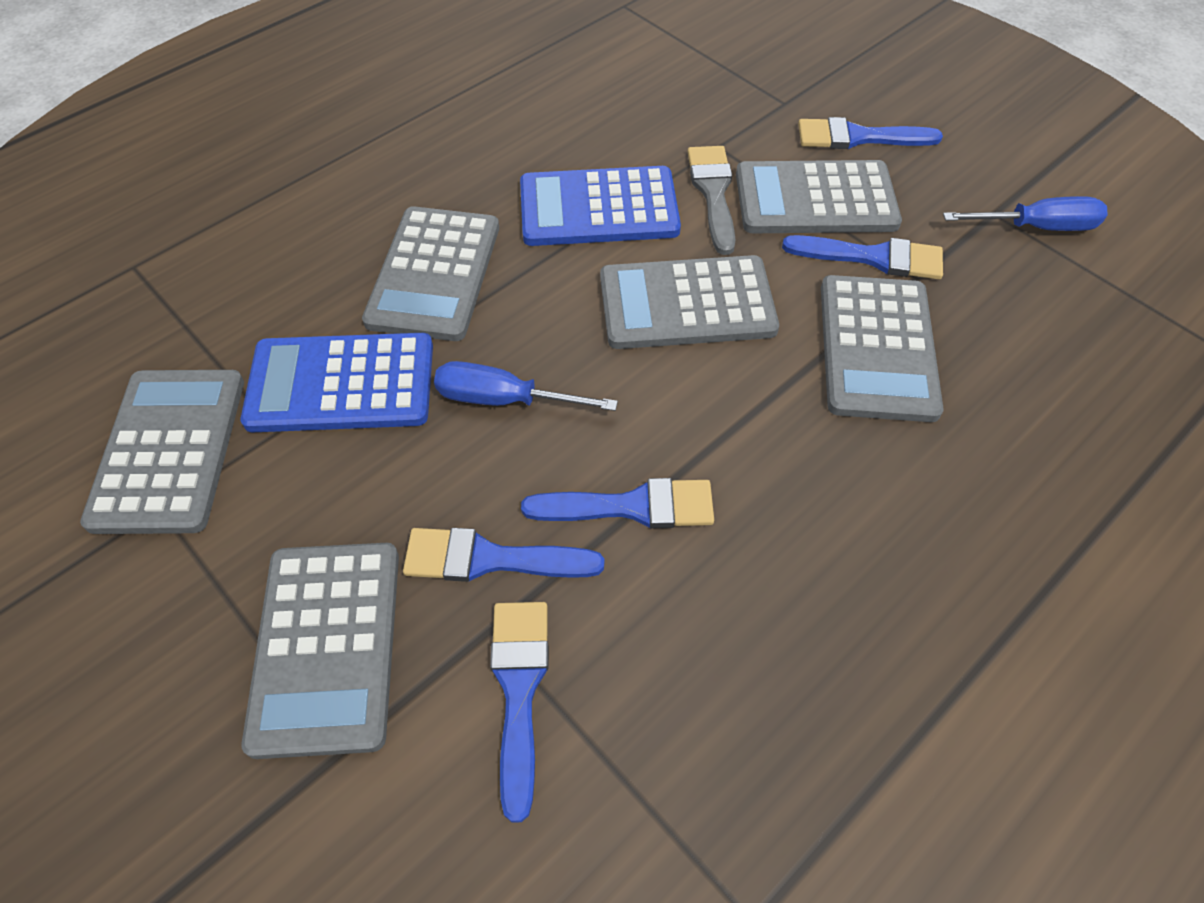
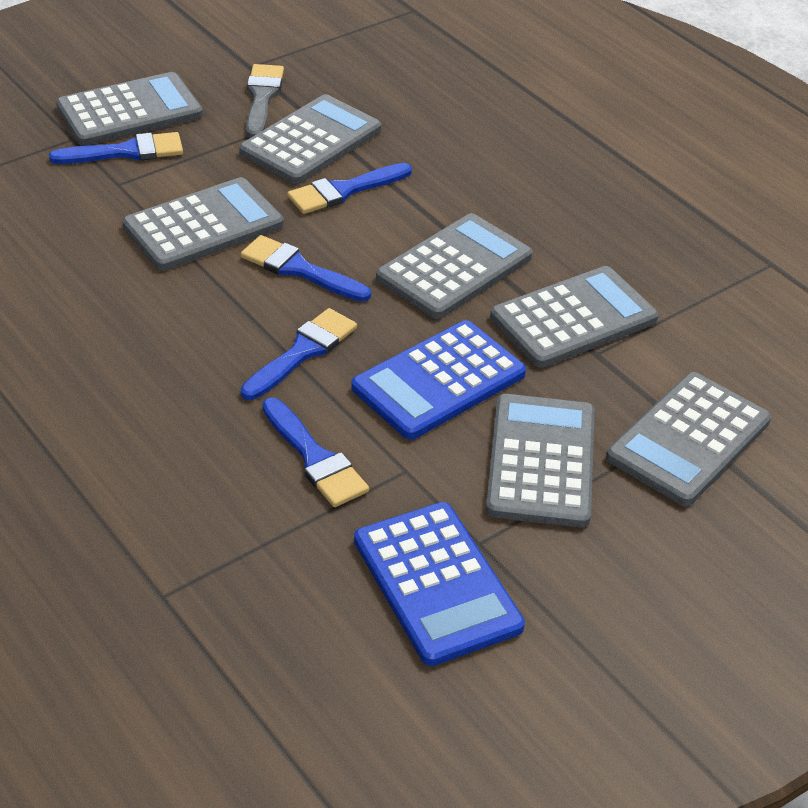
blue screwdriver: 2 -> 0
grey calculator: 6 -> 7

